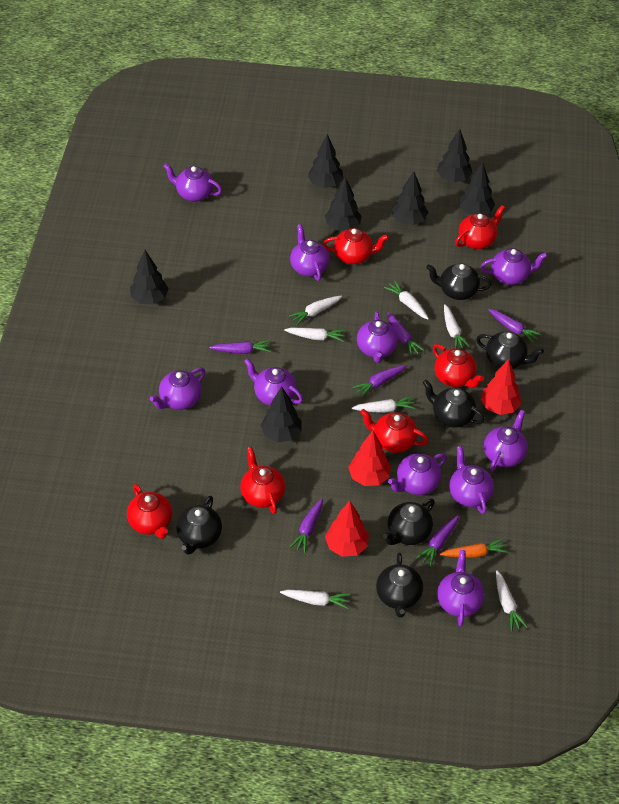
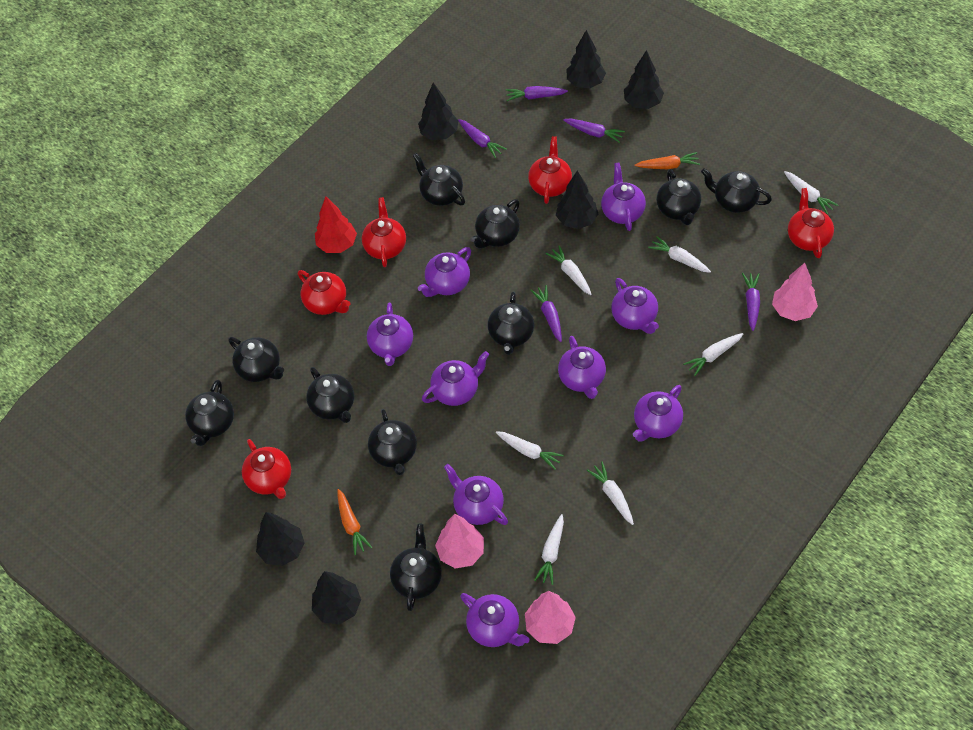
black teapot: 6 -> 10
black tree: 7 -> 6
orange carrot: 1 -> 2
pink tree: 0 -> 3
purple carrot: 6 -> 5
purple teapot: 10 -> 9
red teapot: 6 -> 5
red tree: 3 -> 1

